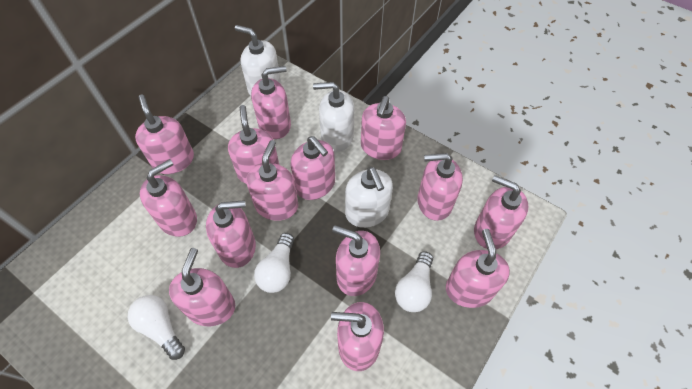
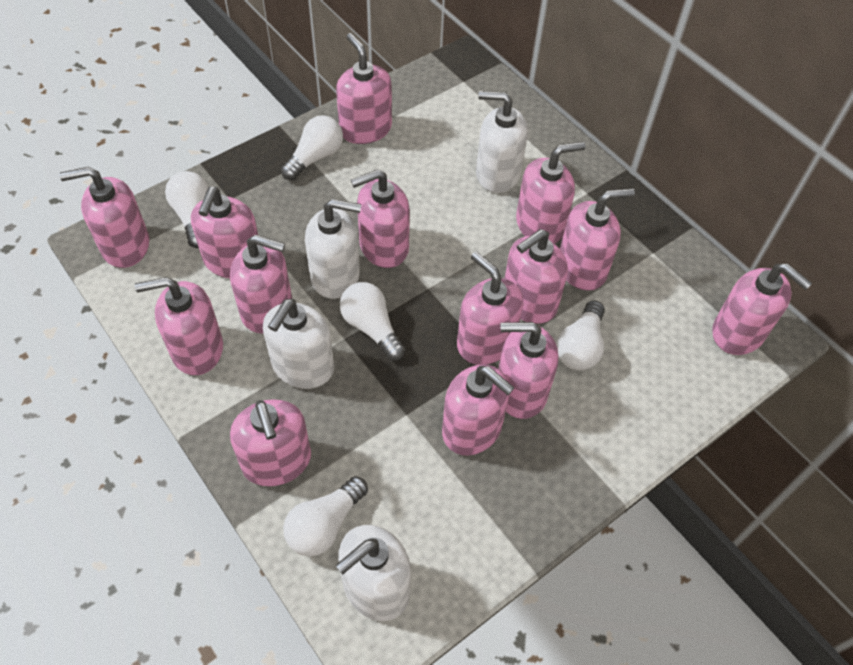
white light bulb: 3 -> 5
white soap dispenser: 3 -> 4

